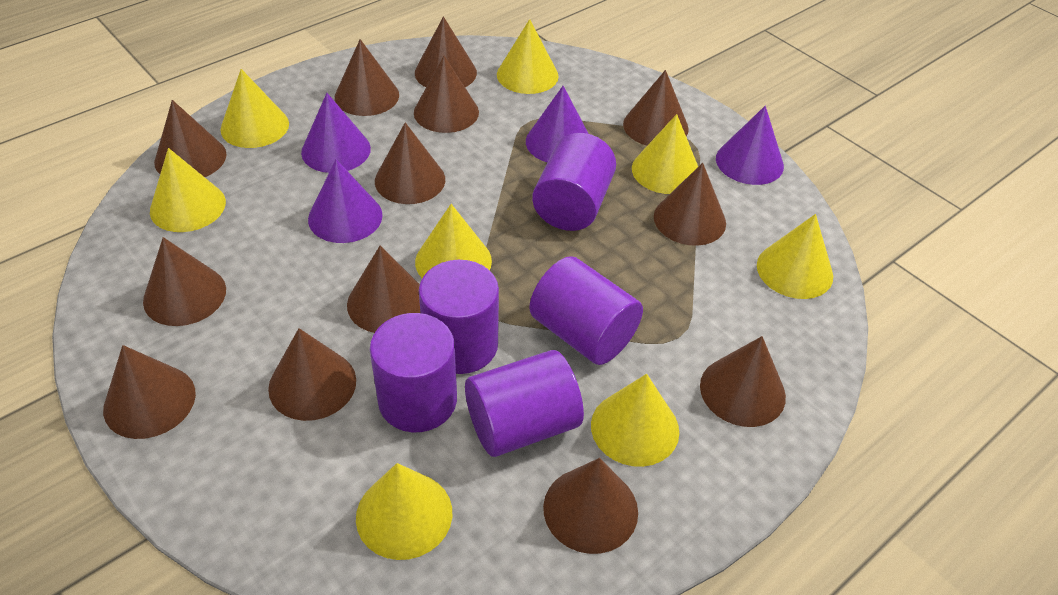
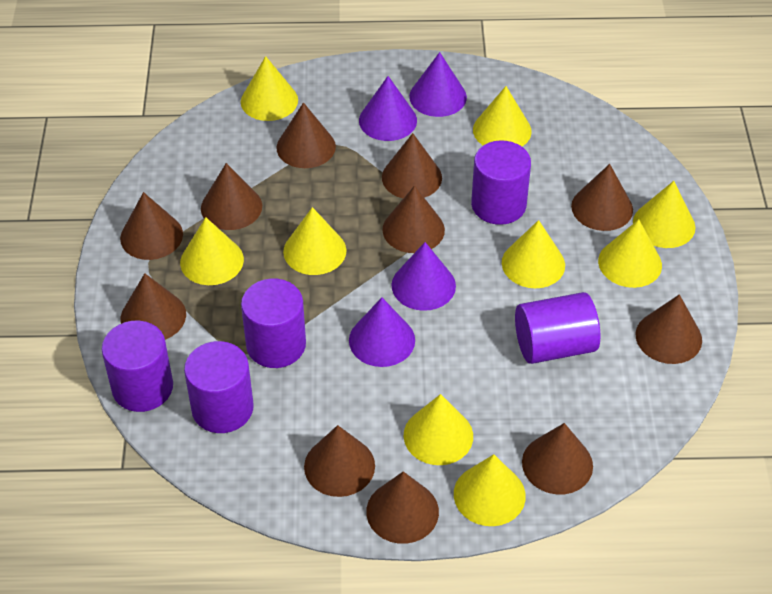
brown cone: 13 -> 11
yellow cone: 8 -> 9

